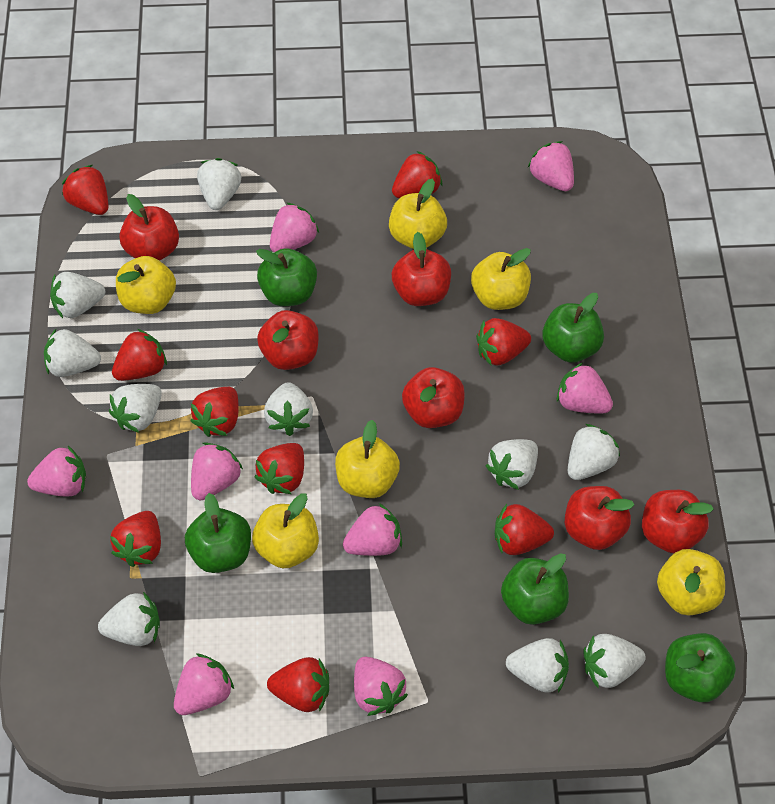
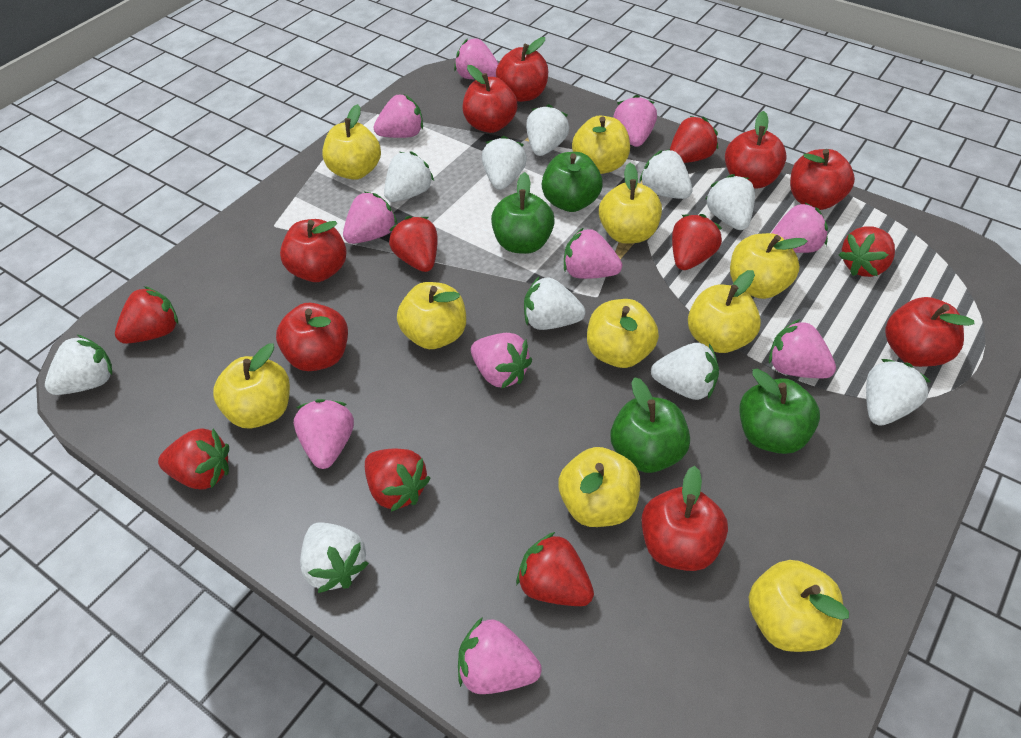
green apple: 5 -> 4
pink strawberry: 8 -> 10
red apple: 6 -> 8
red strawberry: 9 -> 8
yellow apple: 6 -> 10

